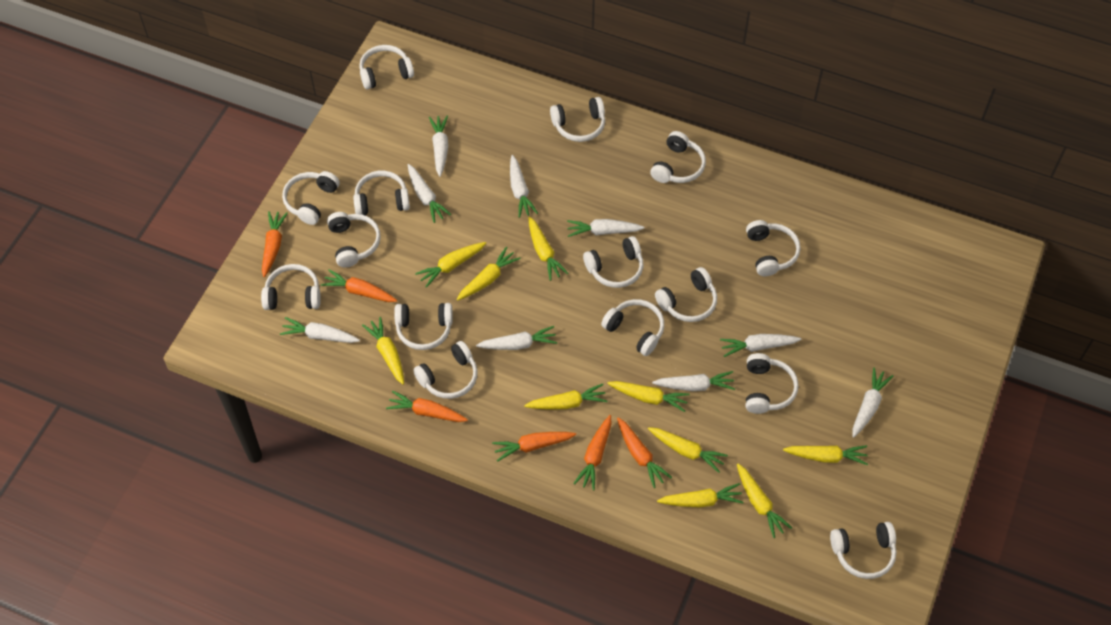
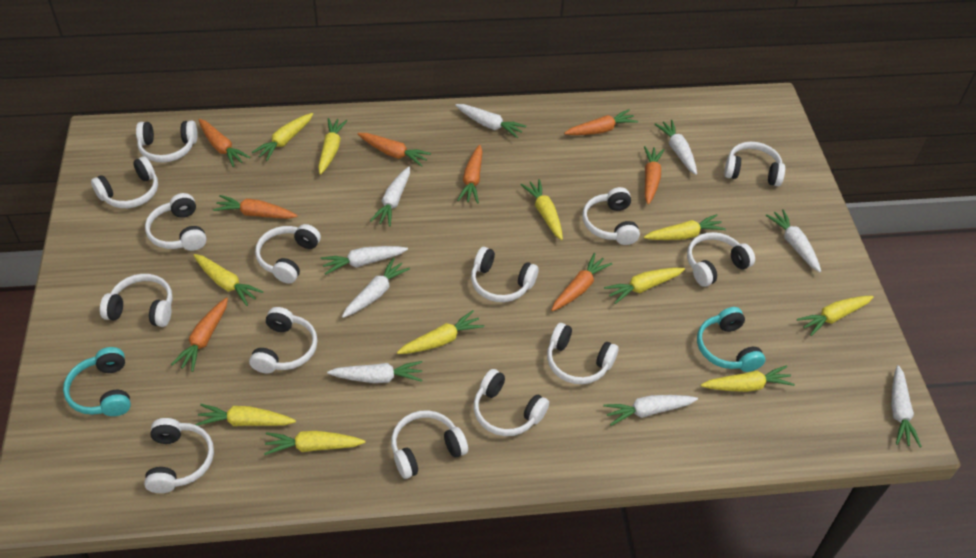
orange carrot: 6 -> 8
turquoise headphones: 0 -> 2
white headphones: 15 -> 14
yellow carrot: 10 -> 11

